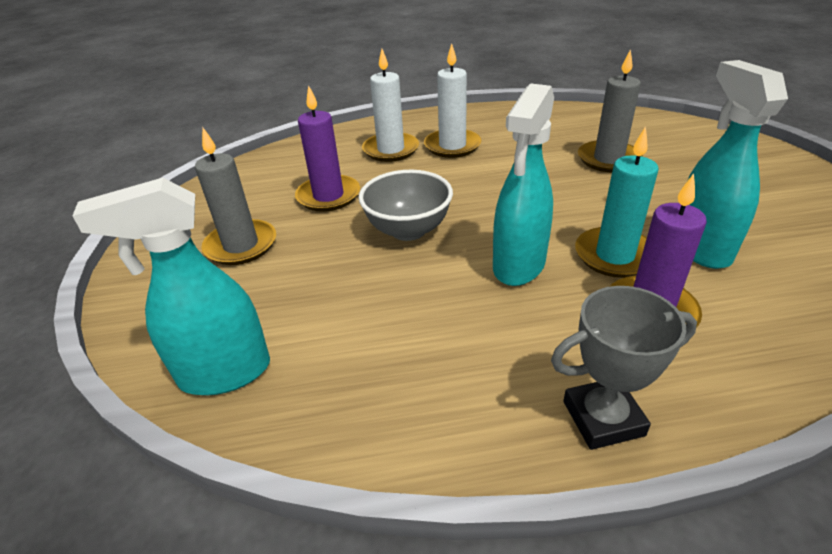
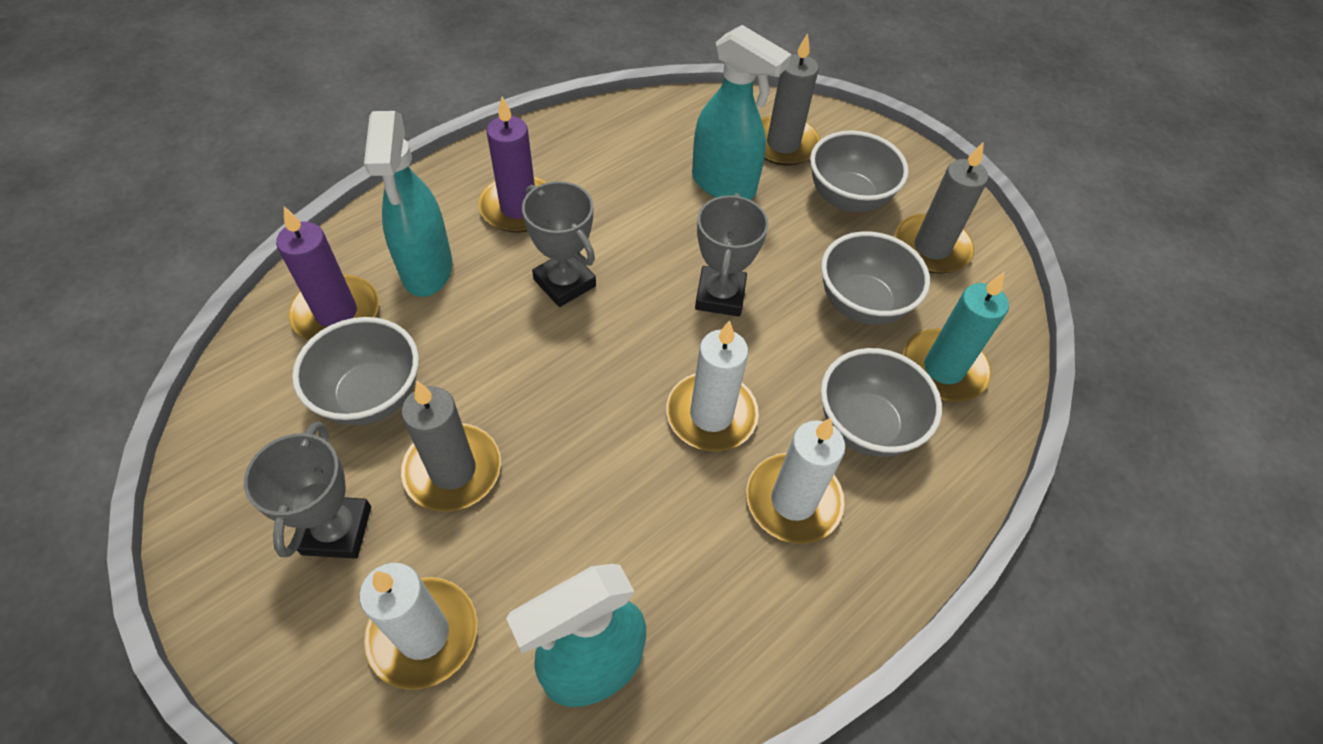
grey bowl: 1 -> 4
grey candle: 2 -> 3
grey trophy: 1 -> 3
white candle: 2 -> 3

